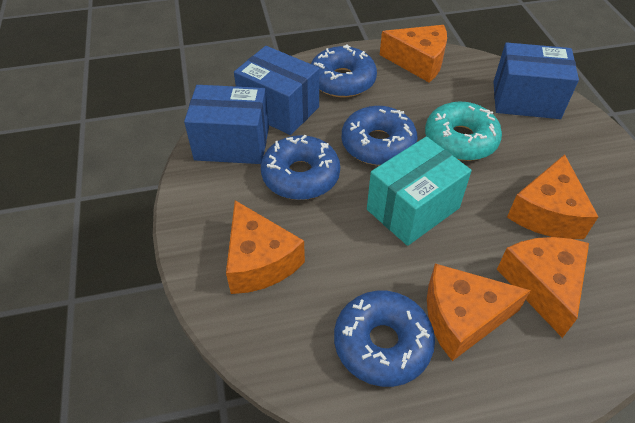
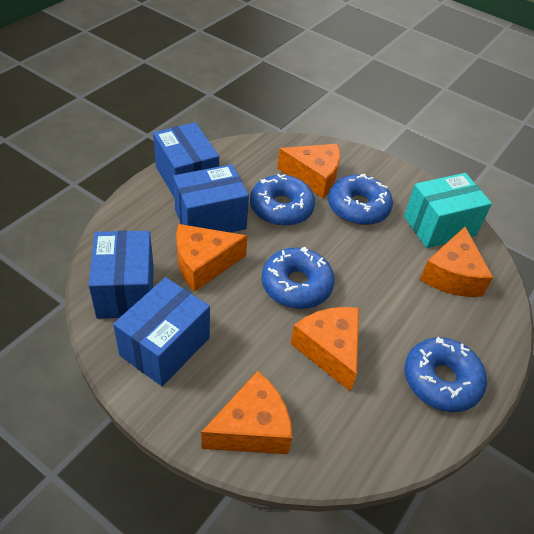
blue box: 3 -> 4
turquoise donut: 1 -> 0

